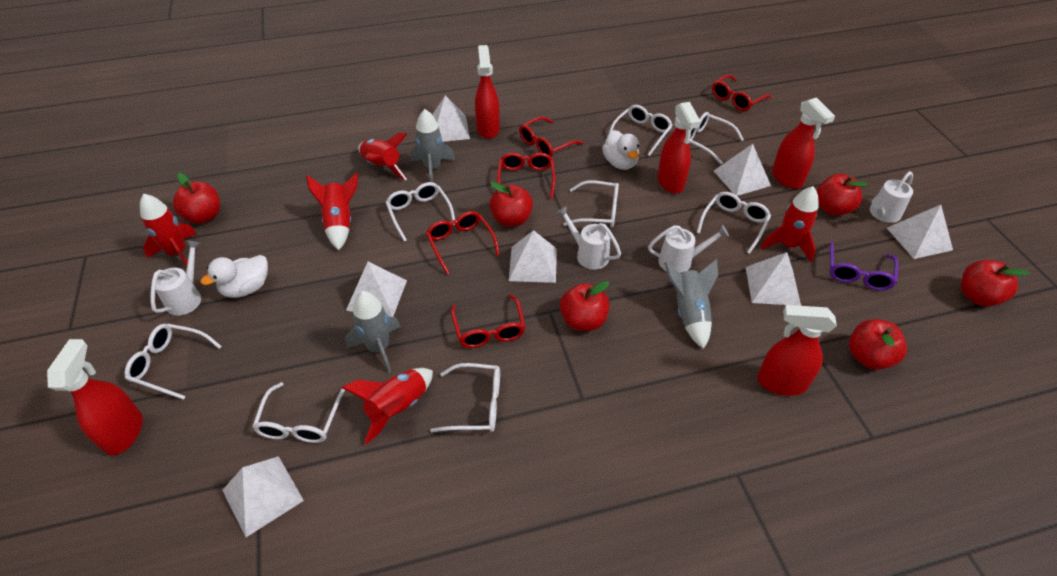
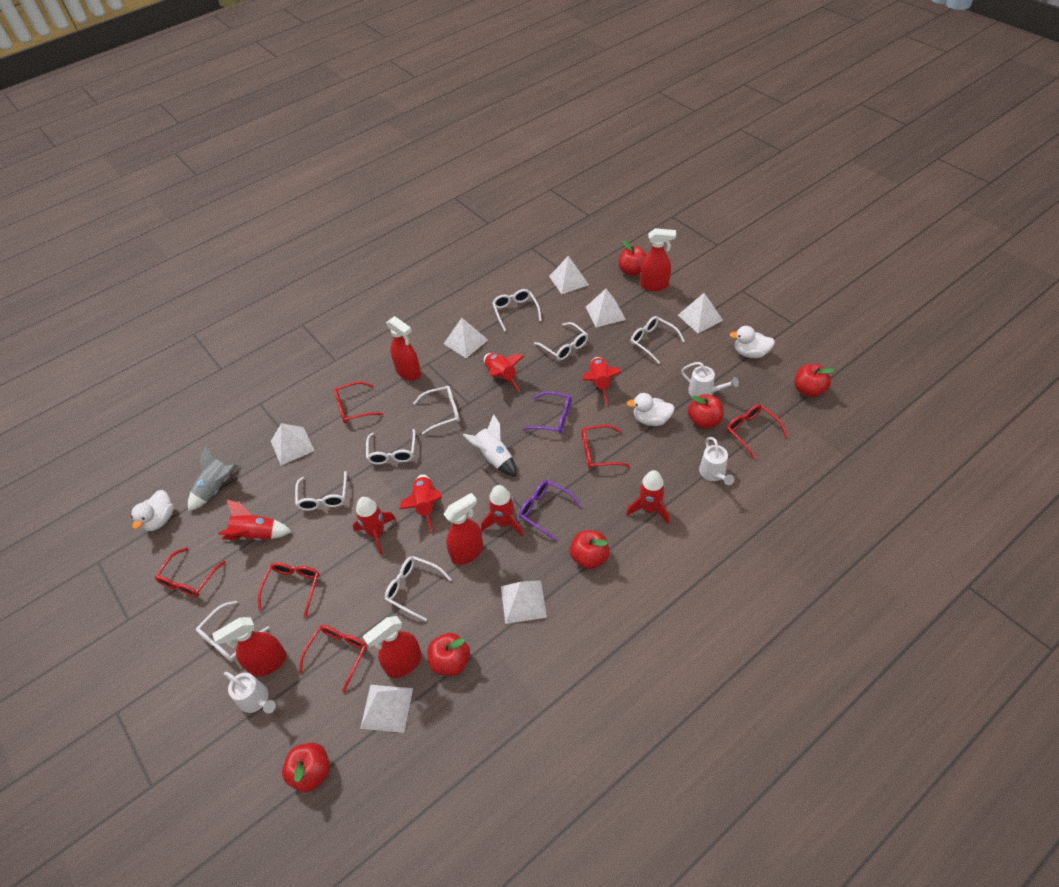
grey rocket: 3 -> 1
purple glasses: 1 -> 2
red glasses: 5 -> 6
red rocket: 5 -> 7
white duck: 2 -> 3
white rocket: 0 -> 1
white watering can: 4 -> 3

